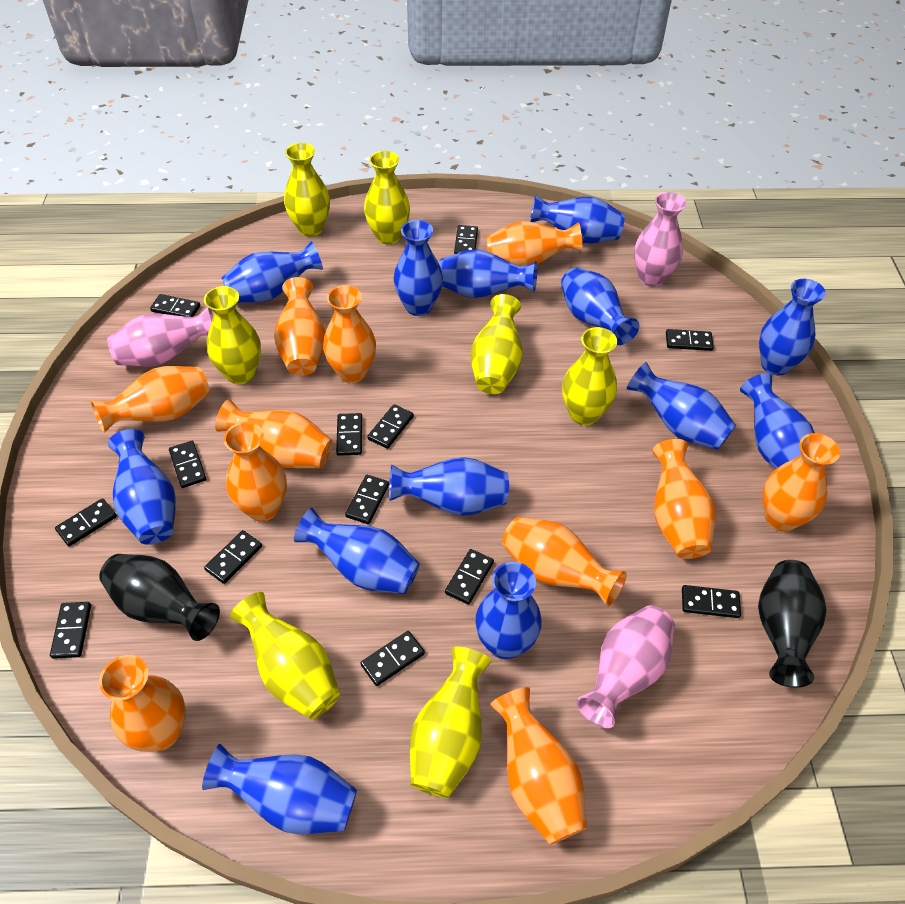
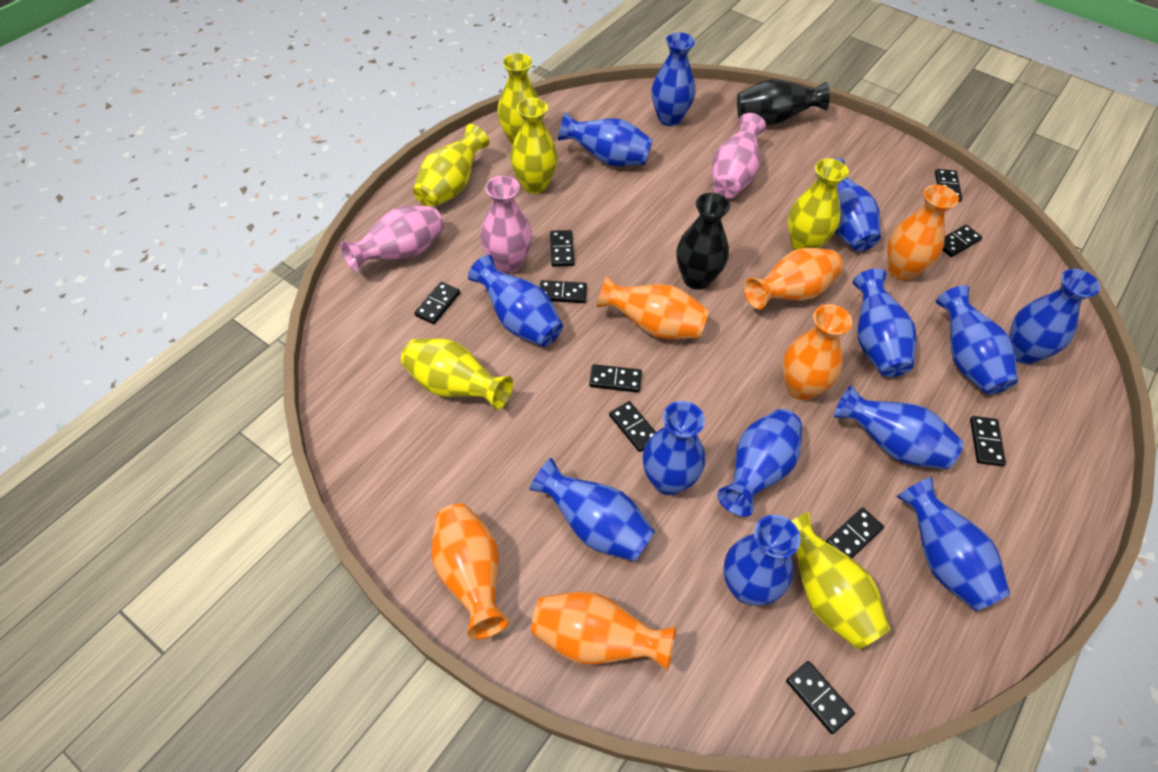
black domino: 13 -> 10
orange vase: 11 -> 6
yellow vase: 7 -> 6

